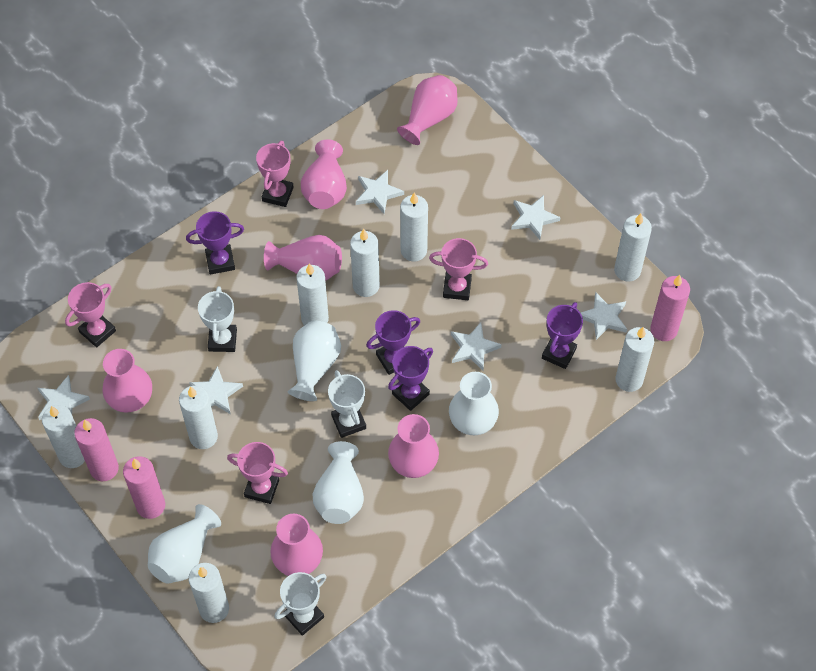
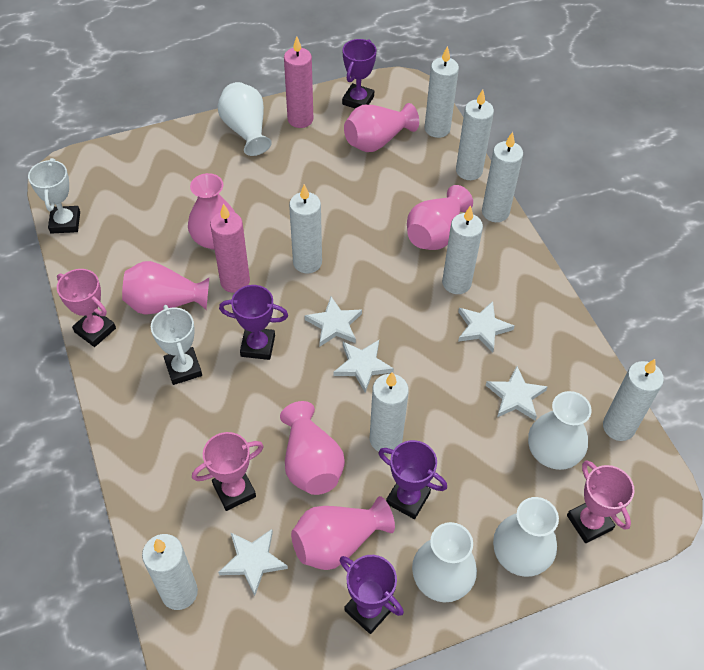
pink candle: 3 -> 2
pink trophy: 4 -> 3
white star: 6 -> 5
white trophy: 3 -> 2

